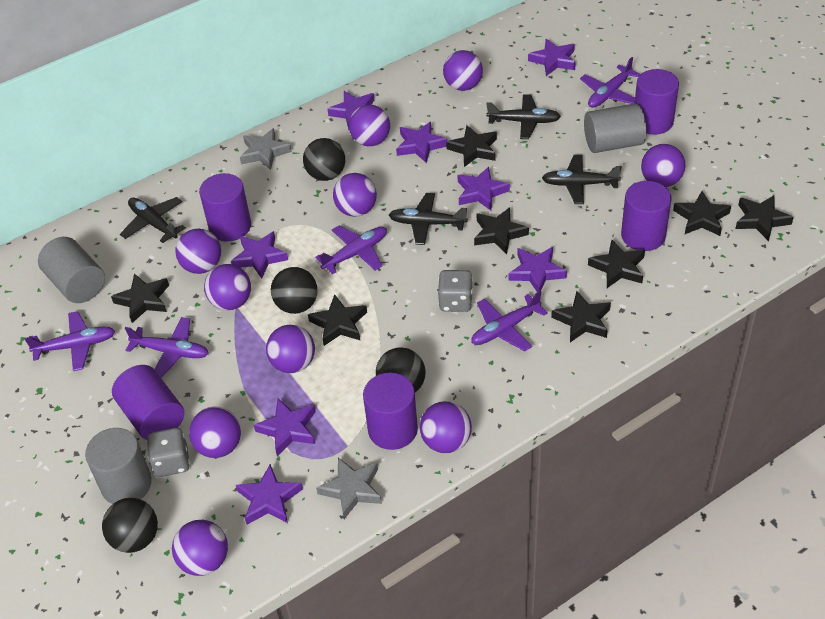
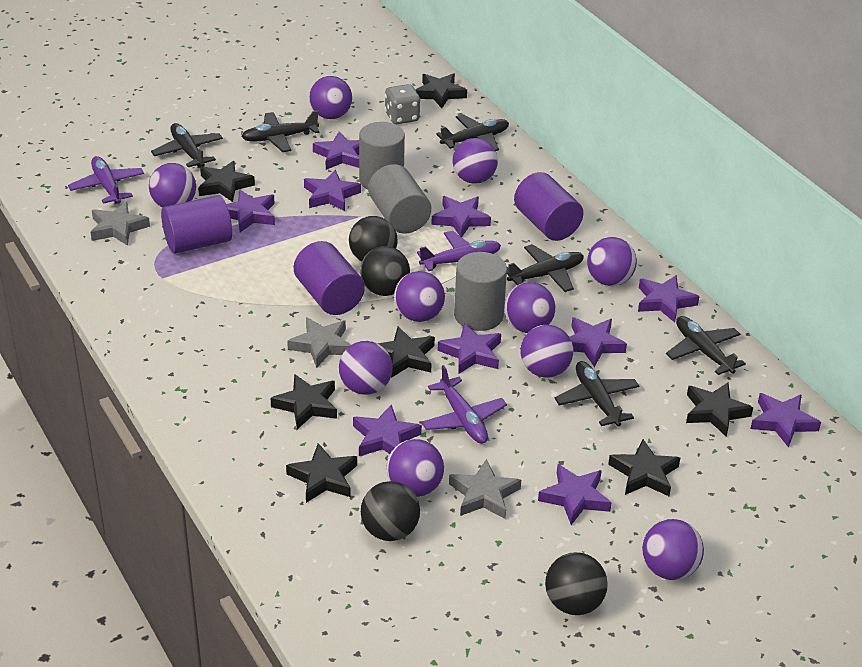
black plane: 4 -> 6
black star: 8 -> 7
grey dice: 2 -> 1
grey star: 2 -> 3
purple cylinder: 5 -> 3
purple plane: 5 -> 3
purple star: 8 -> 10

